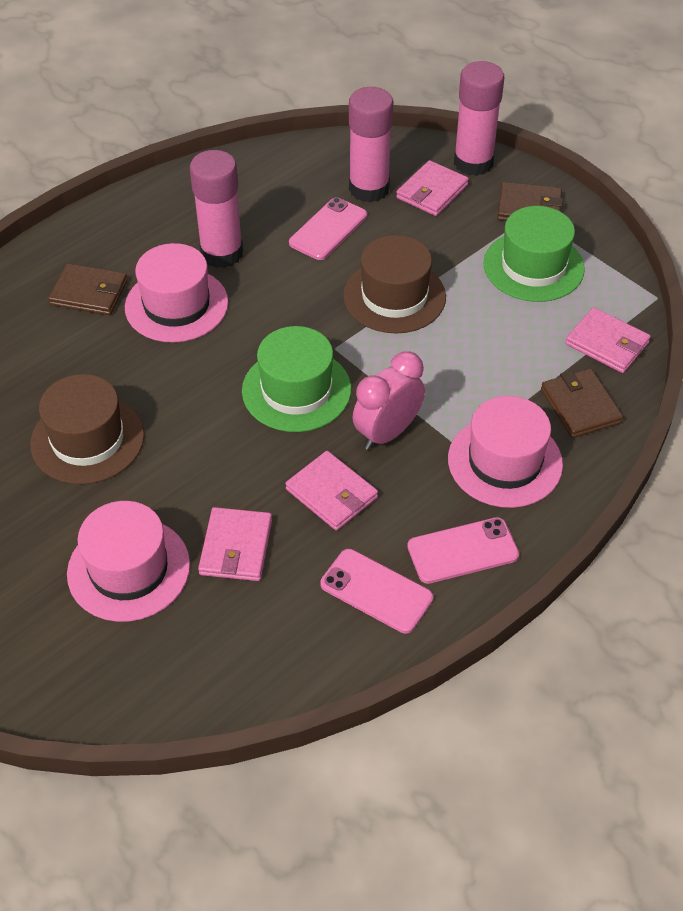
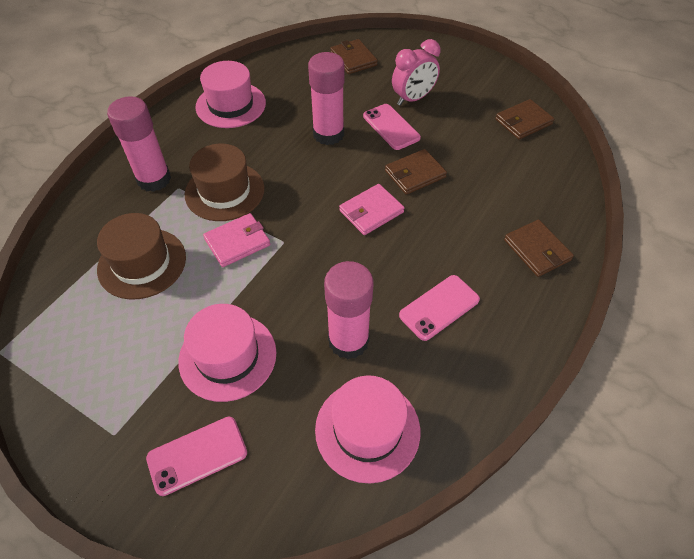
brown wallet: 3 -> 4
green hat: 2 -> 0
pink wallet: 4 -> 2

